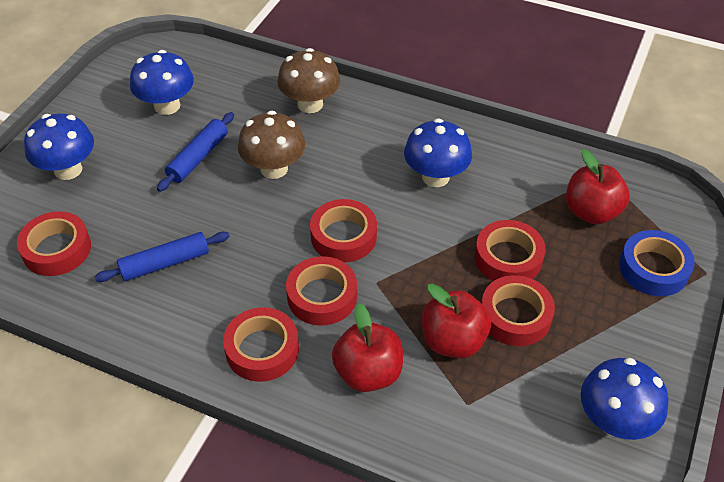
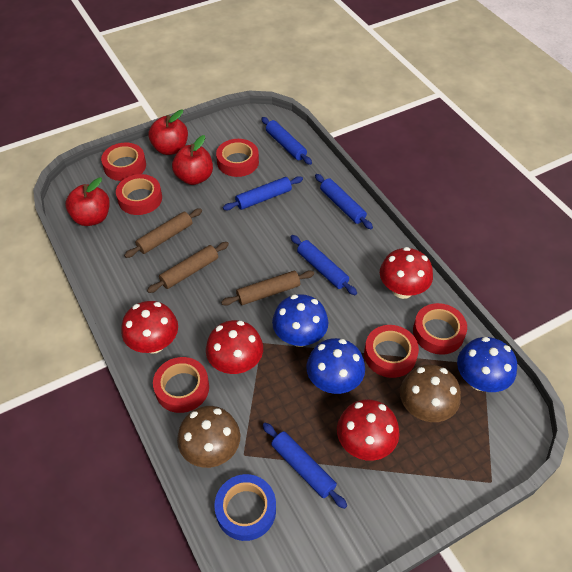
blue mushroom: 4 -> 3
blue rolling pin: 2 -> 5
brown rolling pin: 0 -> 3
red mushroom: 0 -> 4

